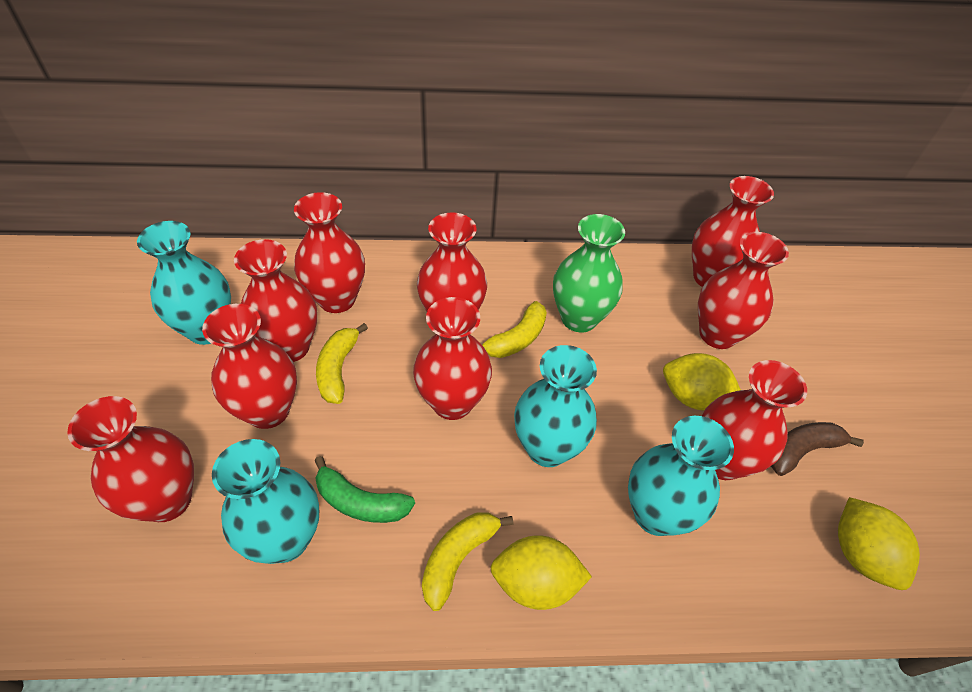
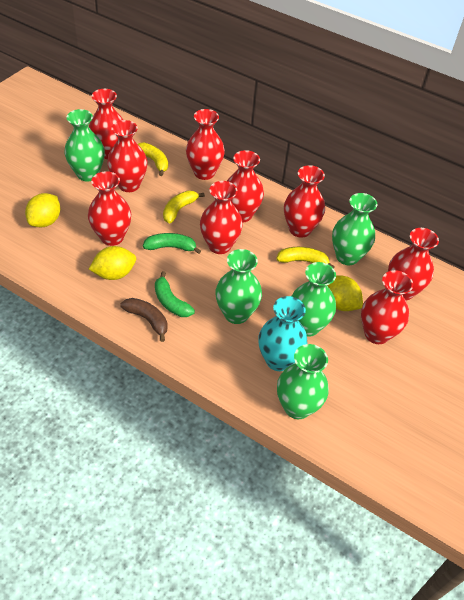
green banana: 1 -> 2
green vase: 1 -> 5
turquoise vase: 4 -> 1

